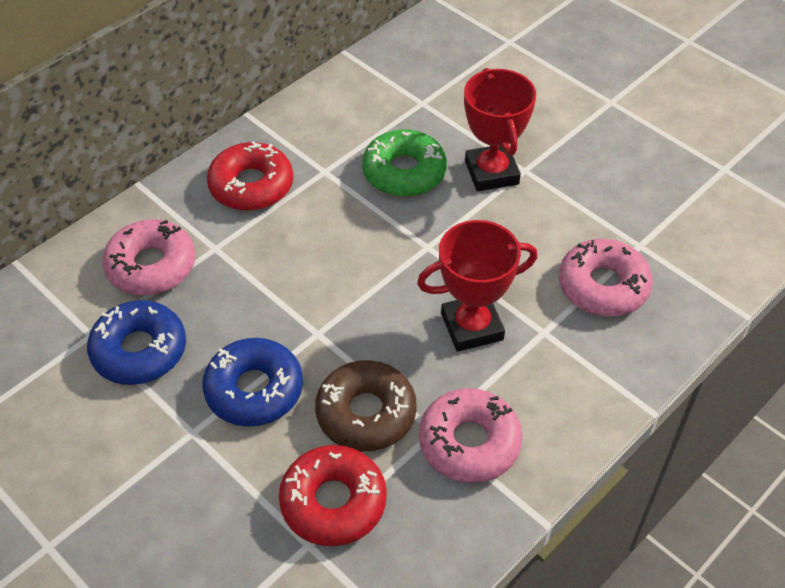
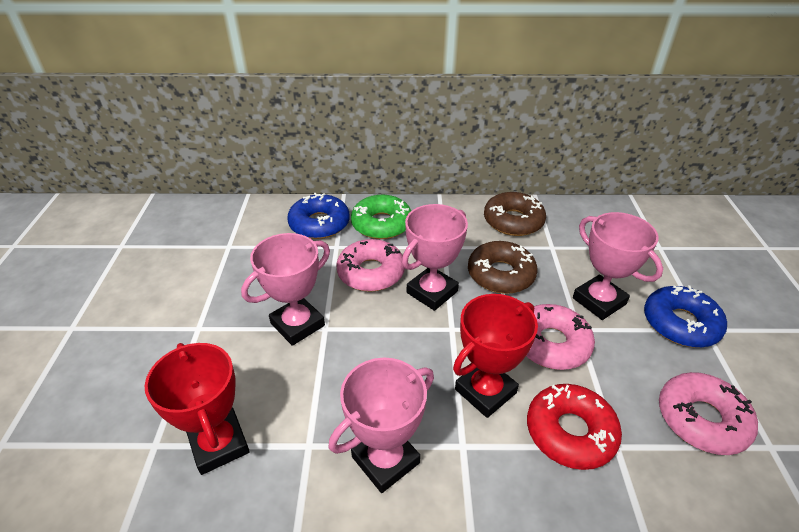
brown donut: 1 -> 2
pink trophy: 0 -> 4
red donut: 2 -> 1

